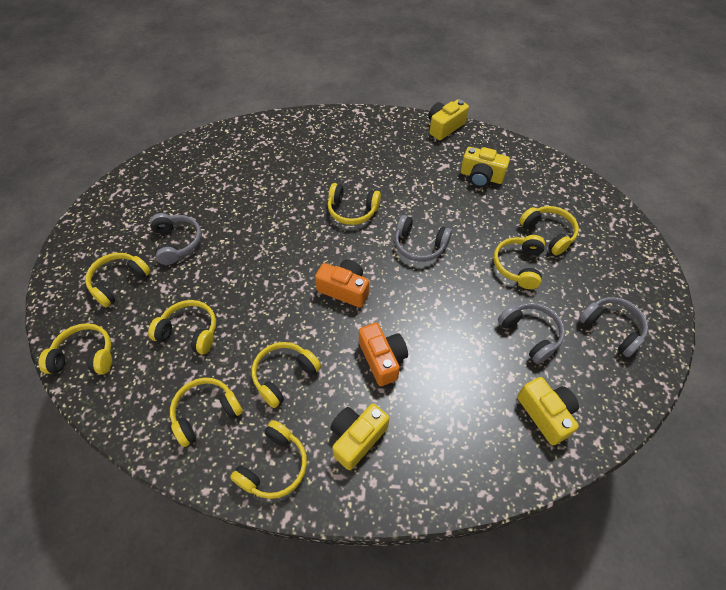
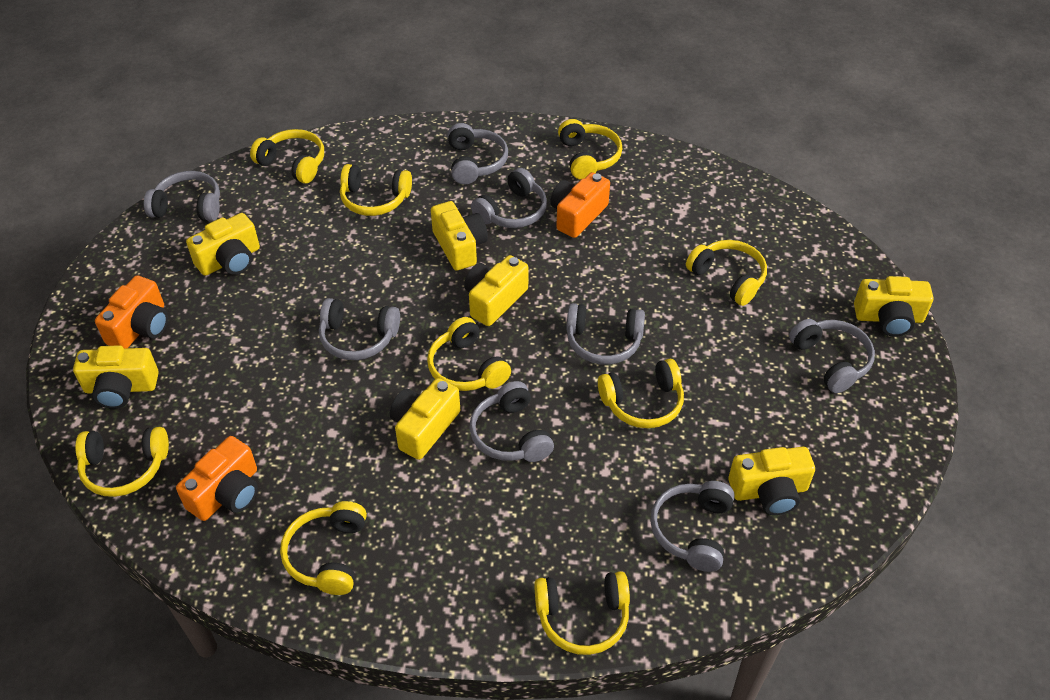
grey headphones: 4 -> 8
orange camera: 2 -> 3
yellow camera: 4 -> 7

